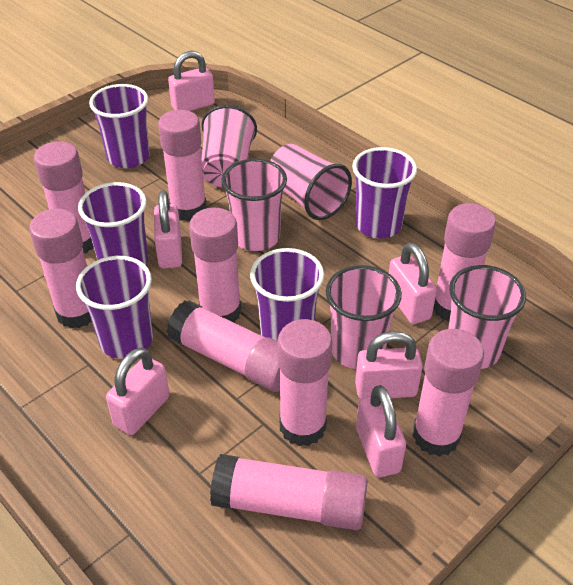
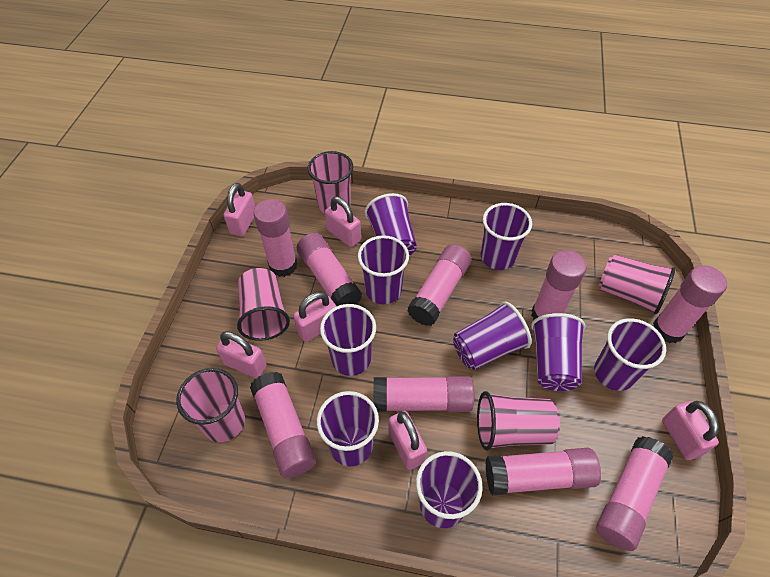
purple cup: 5 -> 9

